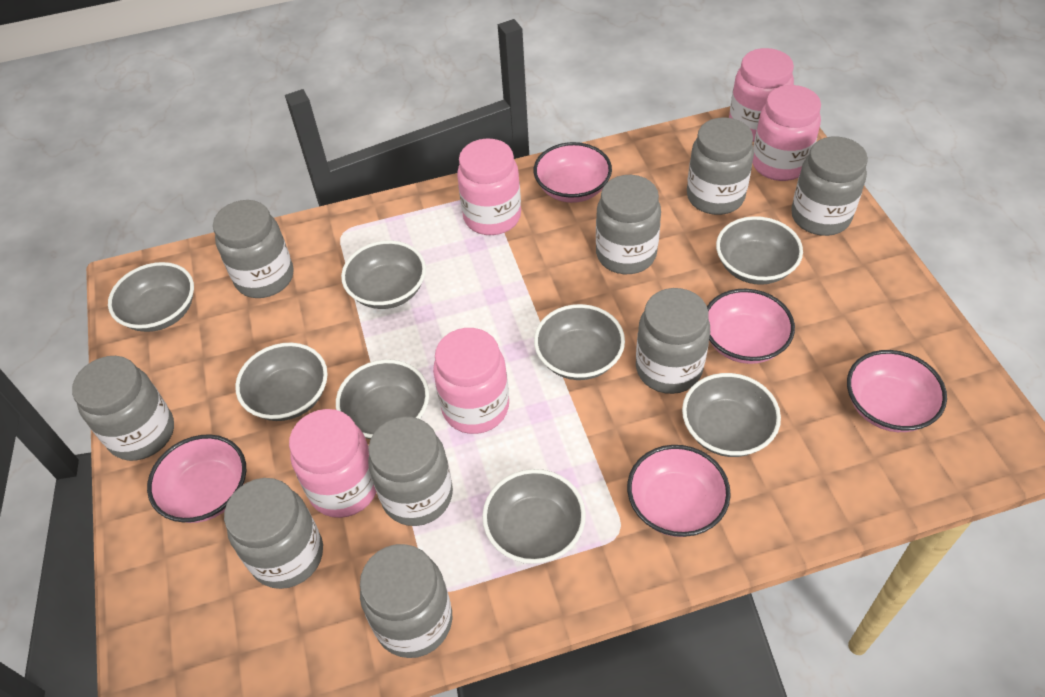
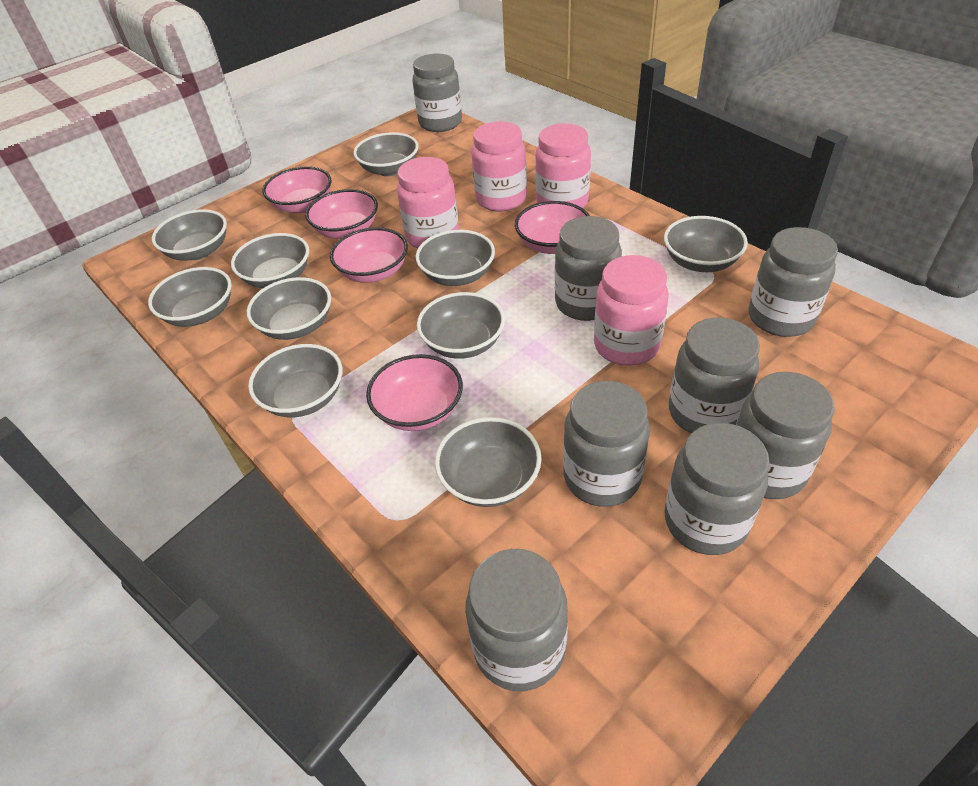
grey bowl: 8 -> 10
grey jar: 9 -> 8
pink jar: 5 -> 4

